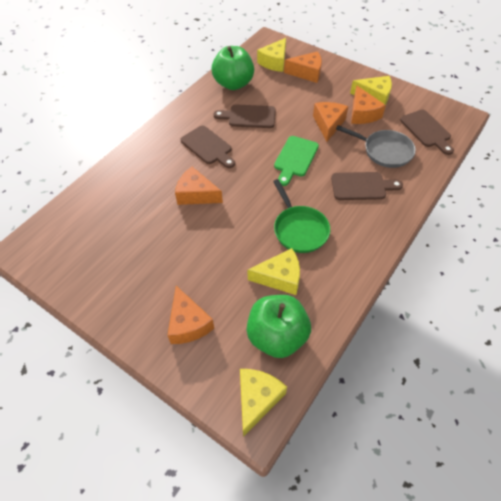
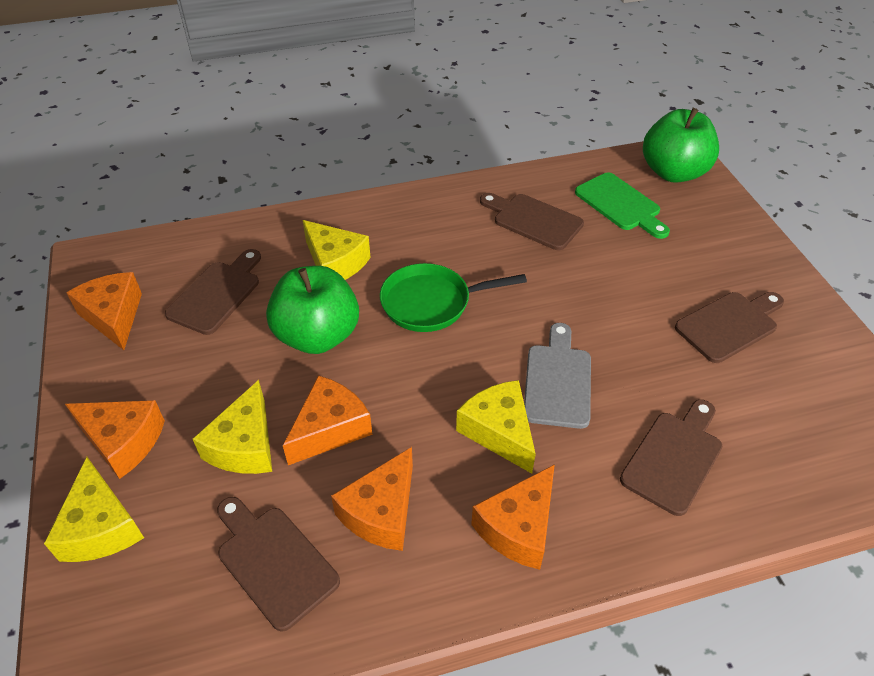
brown cutting board: 4 -> 5
grey cutting board: 0 -> 1
grey pan: 1 -> 0

